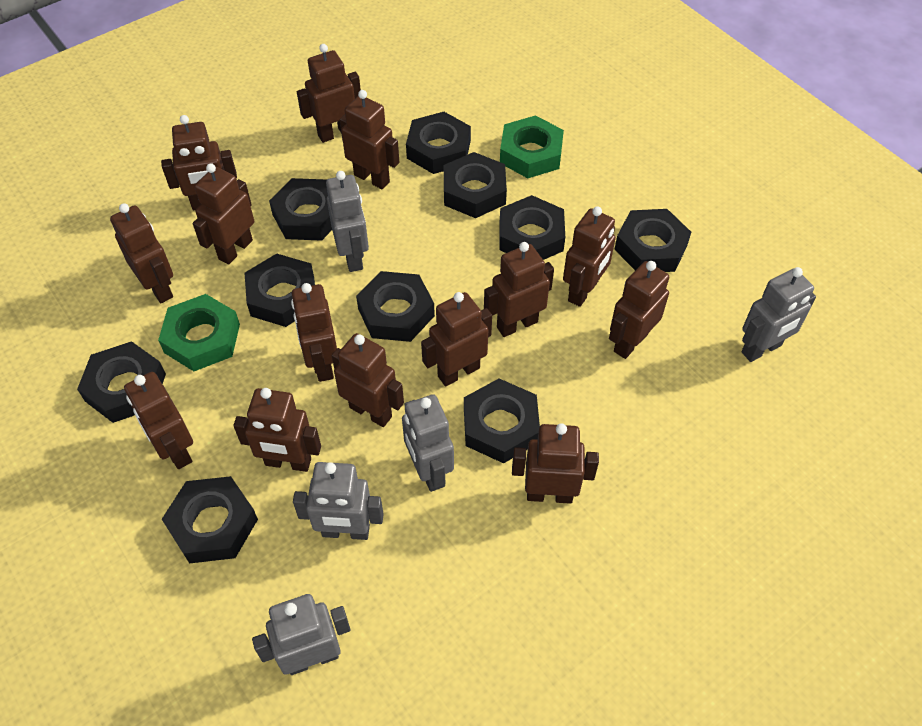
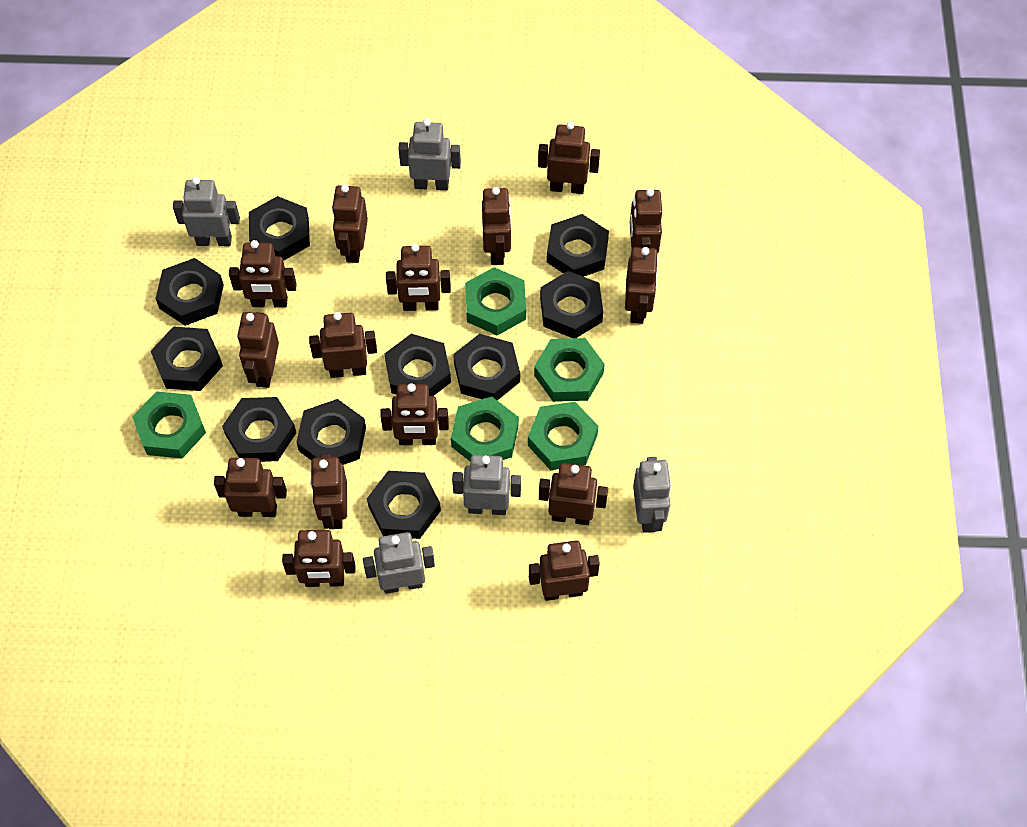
brown robot: 14 -> 15
green nut: 2 -> 5

